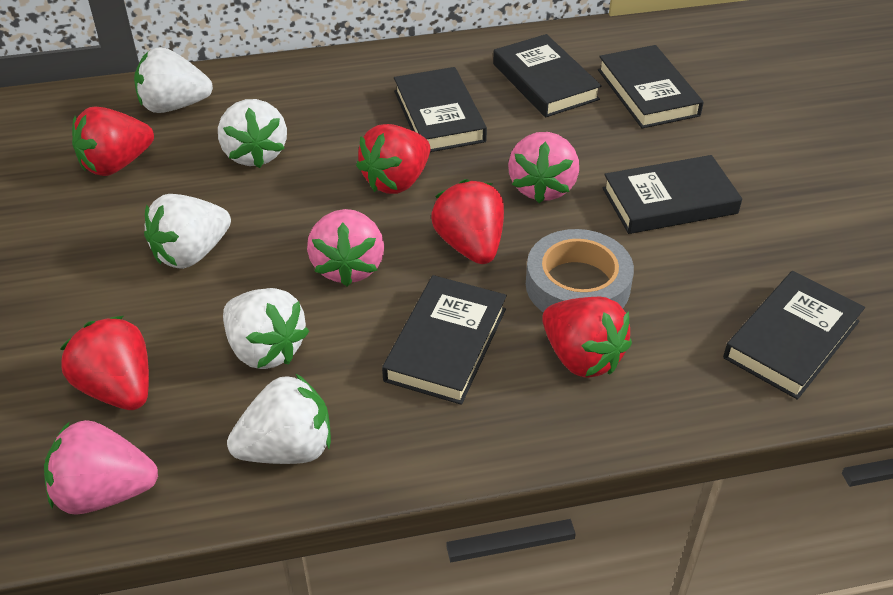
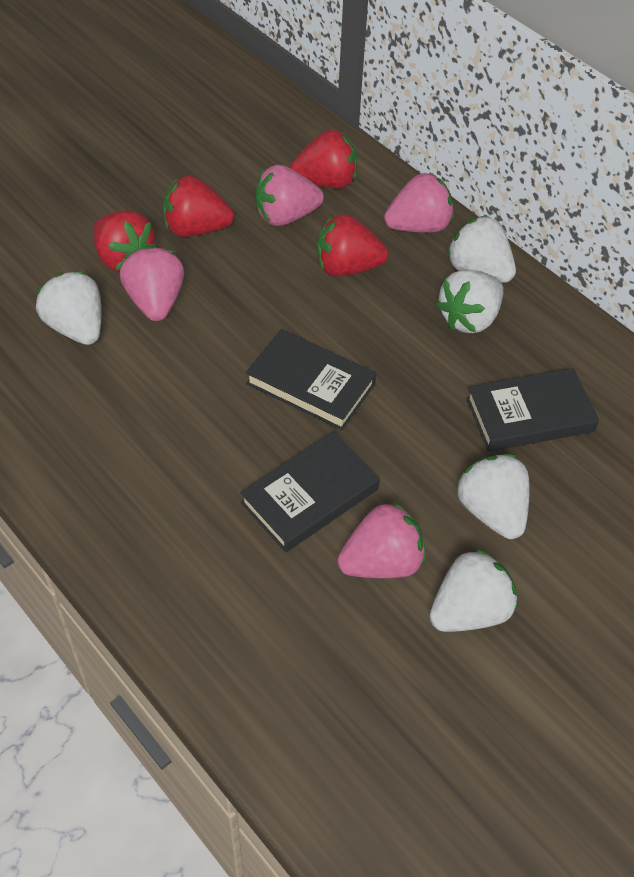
black book: 6 -> 3
grey tape: 1 -> 0
pink strawberry: 3 -> 4
red strawberry: 5 -> 4

